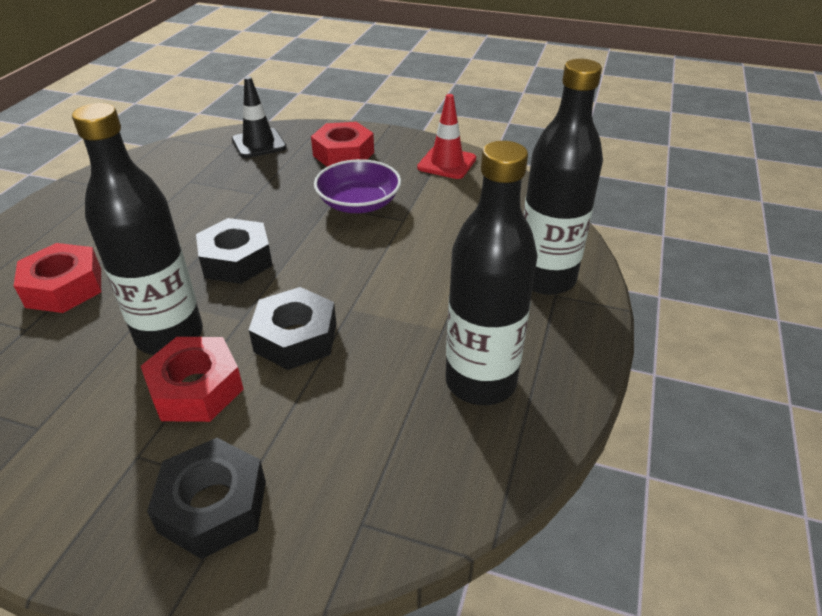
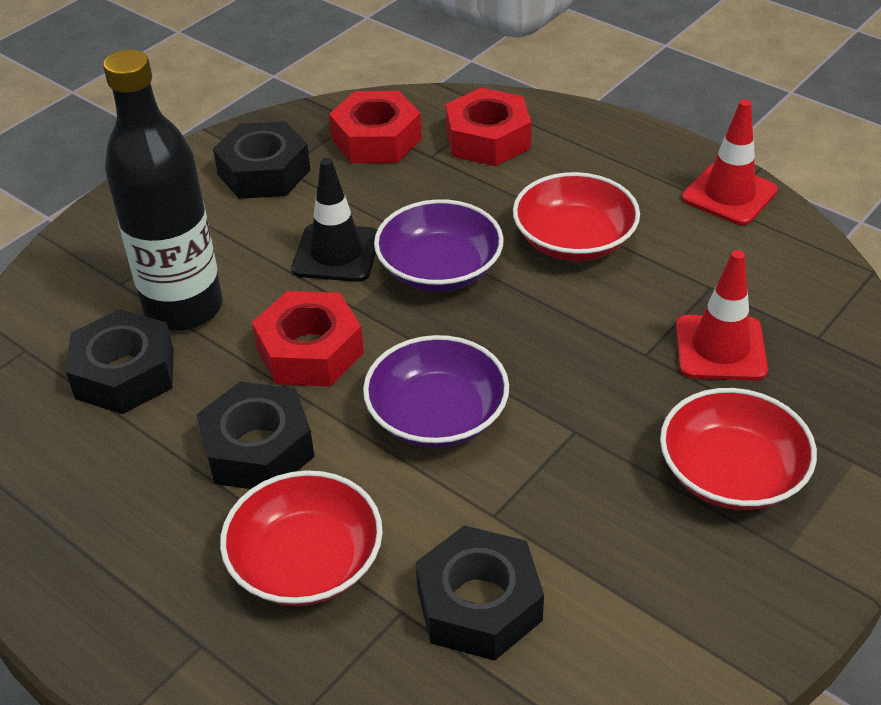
black bottle: 3 -> 1
black nut: 3 -> 4
purple bowl: 1 -> 2
red bowl: 0 -> 3
red traffic cone: 1 -> 2

